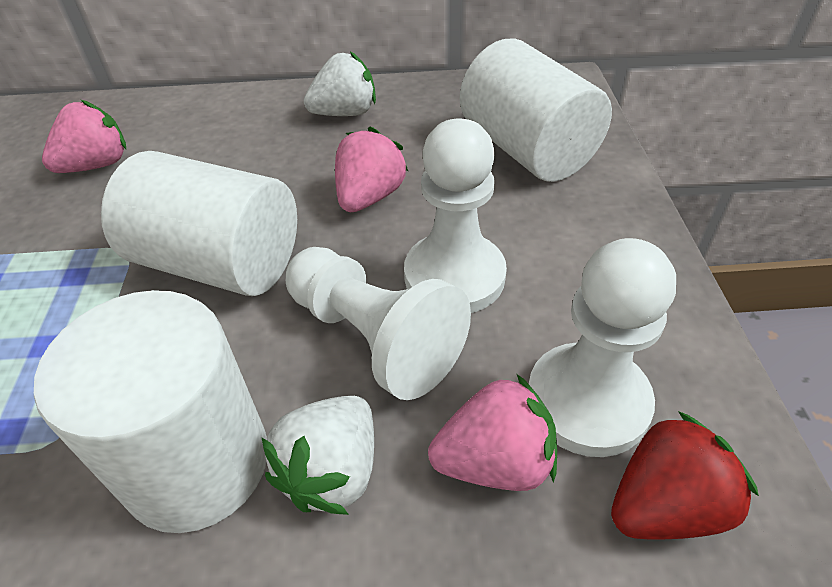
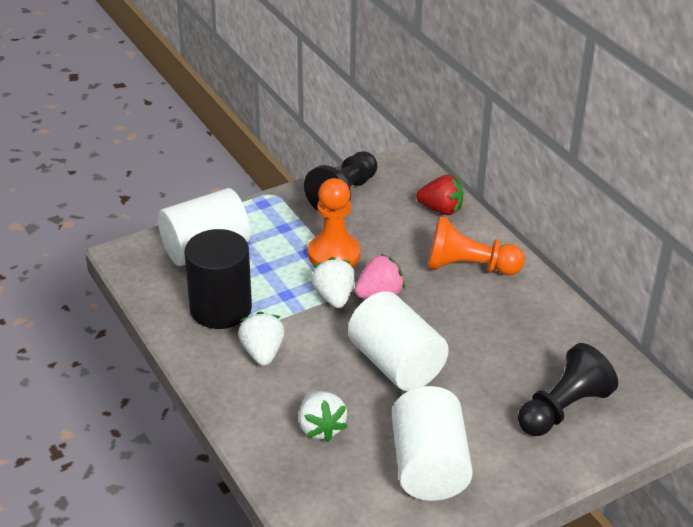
black cylinder: 0 -> 1
black pawn: 0 -> 2
orange pawn: 0 -> 2
pink strawberry: 3 -> 1
white pawn: 3 -> 0
white strawberry: 2 -> 3

